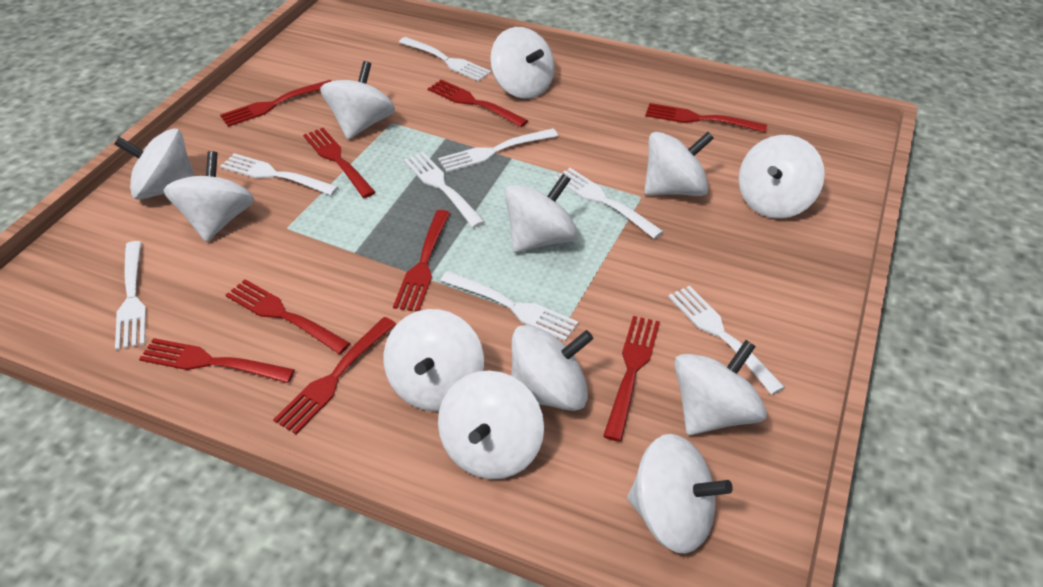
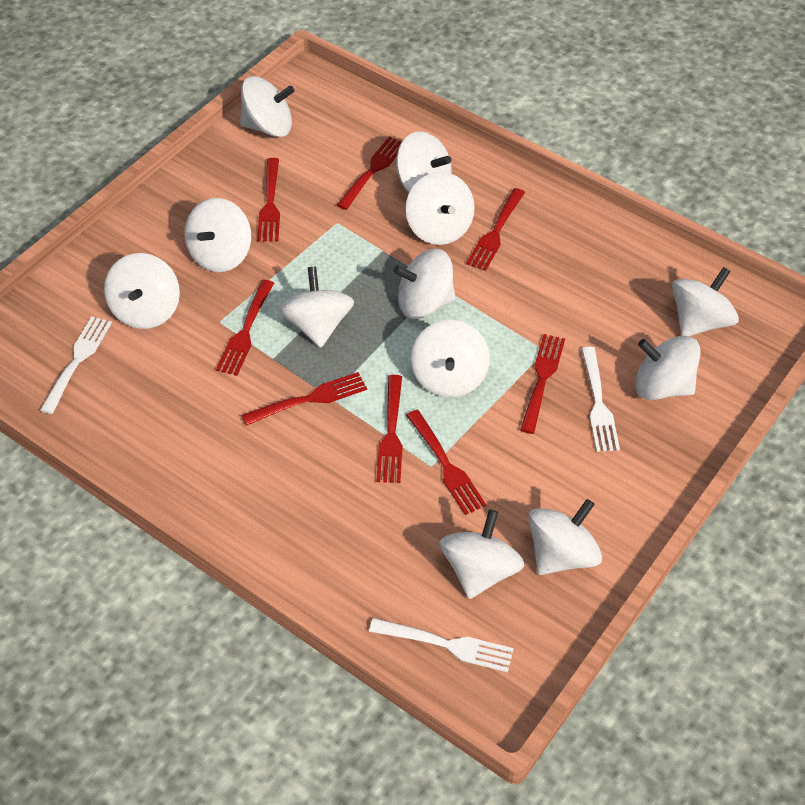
red fork: 9 -> 8
white fork: 8 -> 3

